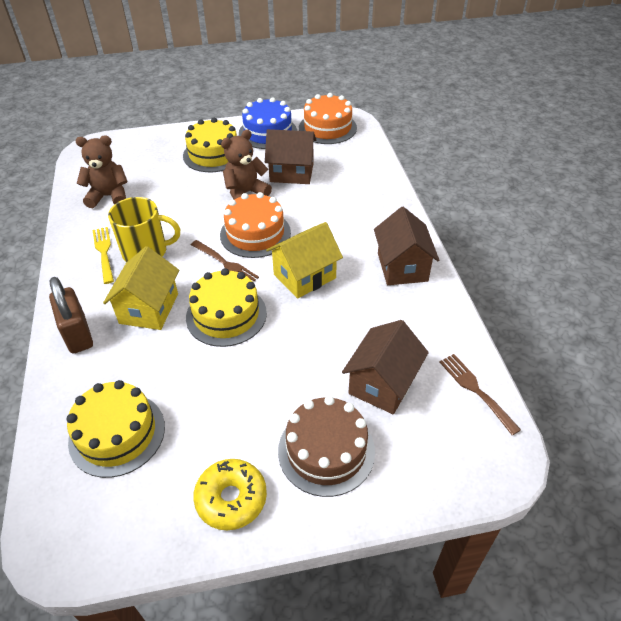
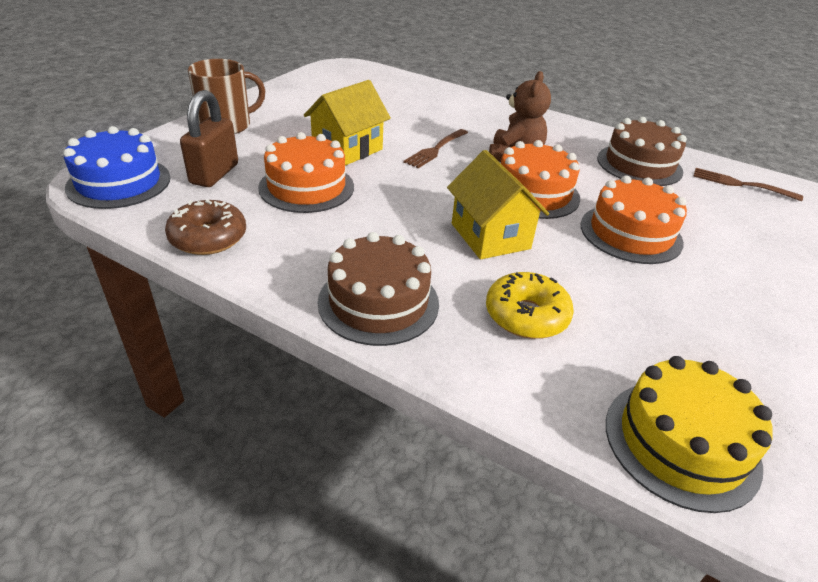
brown cake: 1 -> 2
brown donut: 0 -> 1
brown house: 3 -> 0
brown mug: 0 -> 1
brown teddy bear: 2 -> 1
orange cake: 2 -> 3
yellow cake: 3 -> 1
yellow fork: 1 -> 0
yellow mug: 1 -> 0

